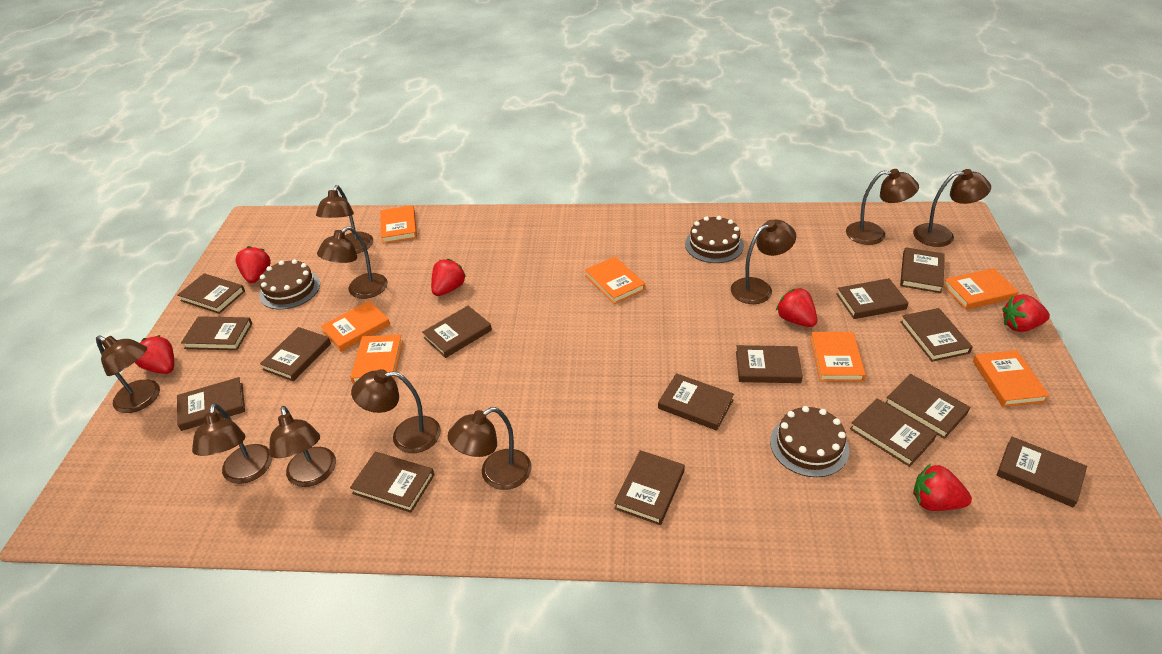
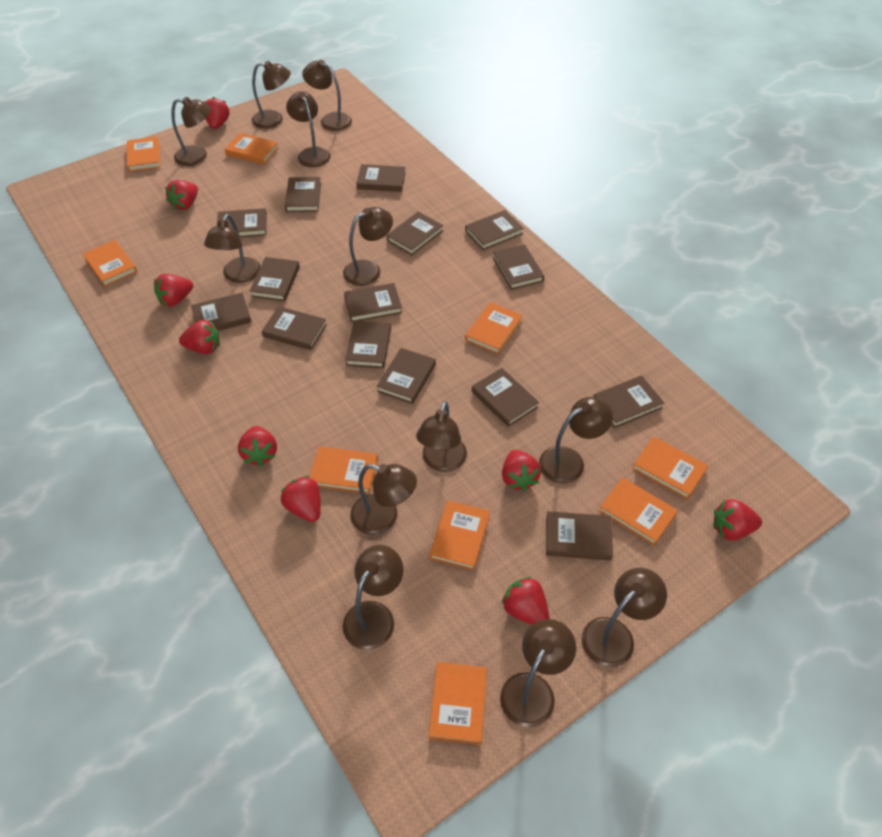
brown cake: 3 -> 0
brown lamp: 10 -> 12
orange book: 7 -> 9
red strawberry: 6 -> 9

